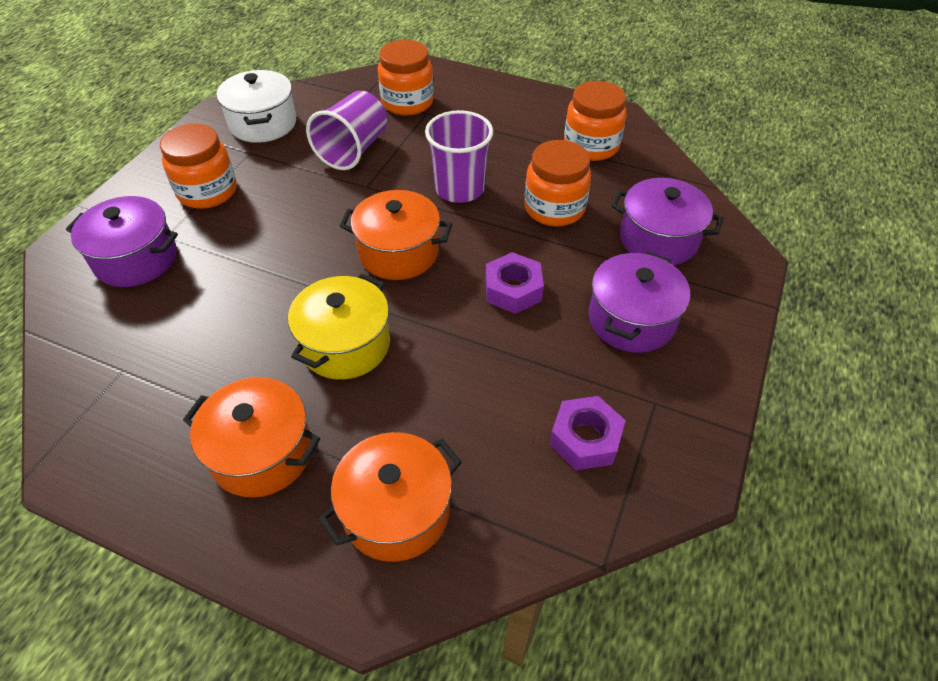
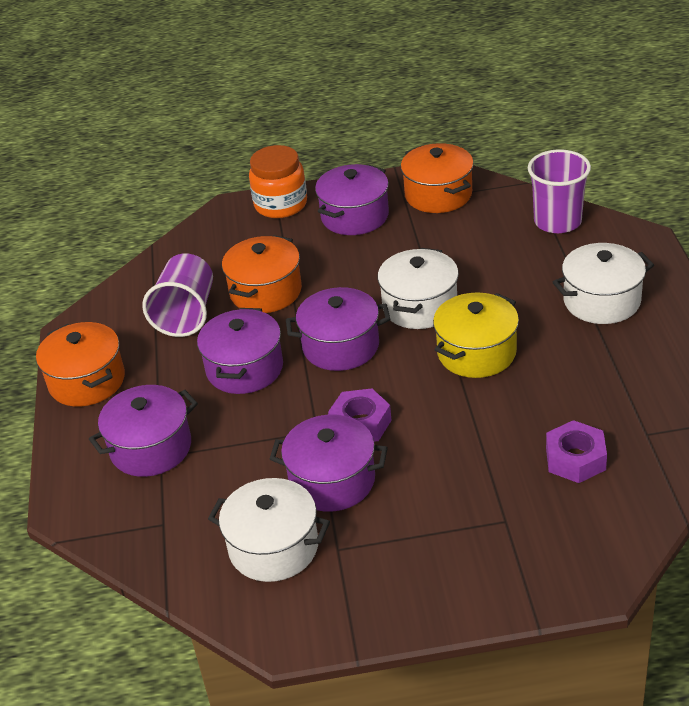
orange jar: 4 -> 1
purple pot: 3 -> 5
white pot: 1 -> 3

